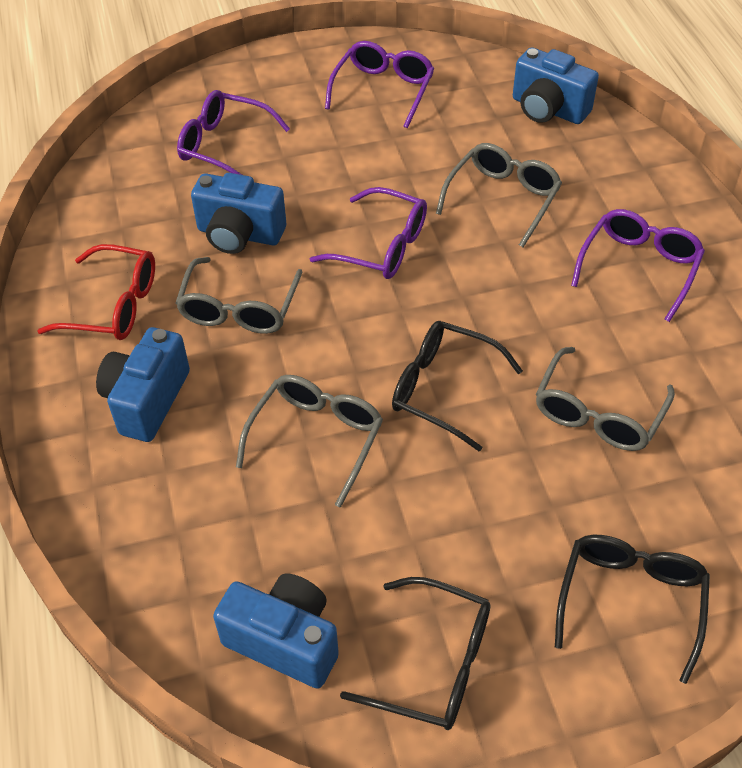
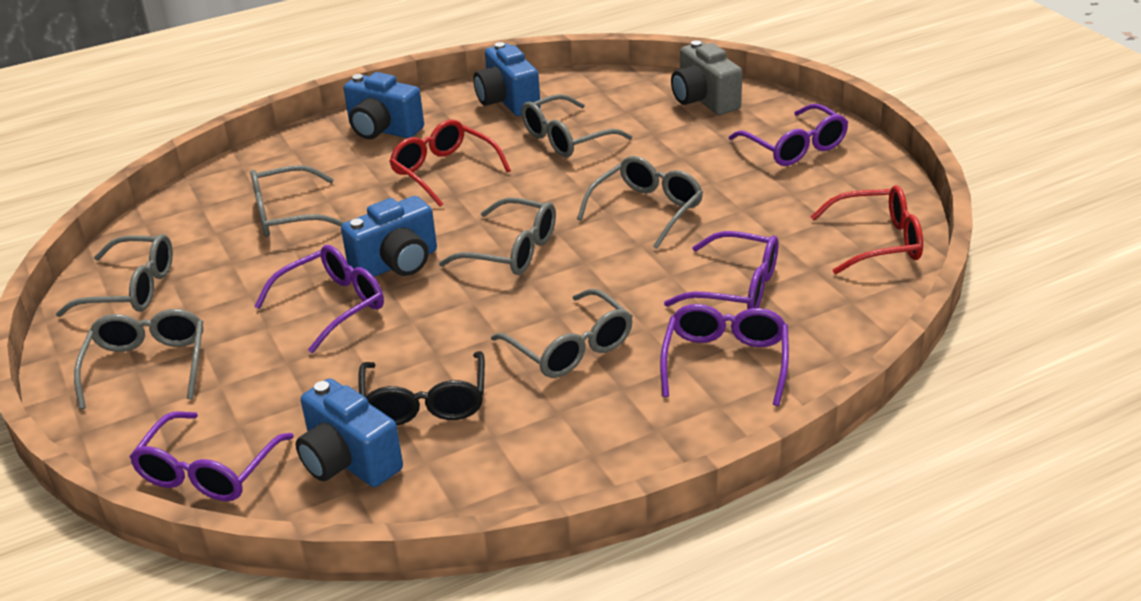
black glasses: 3 -> 1
grey camera: 0 -> 1
grey glasses: 4 -> 7
purple glasses: 4 -> 5
red glasses: 1 -> 2

